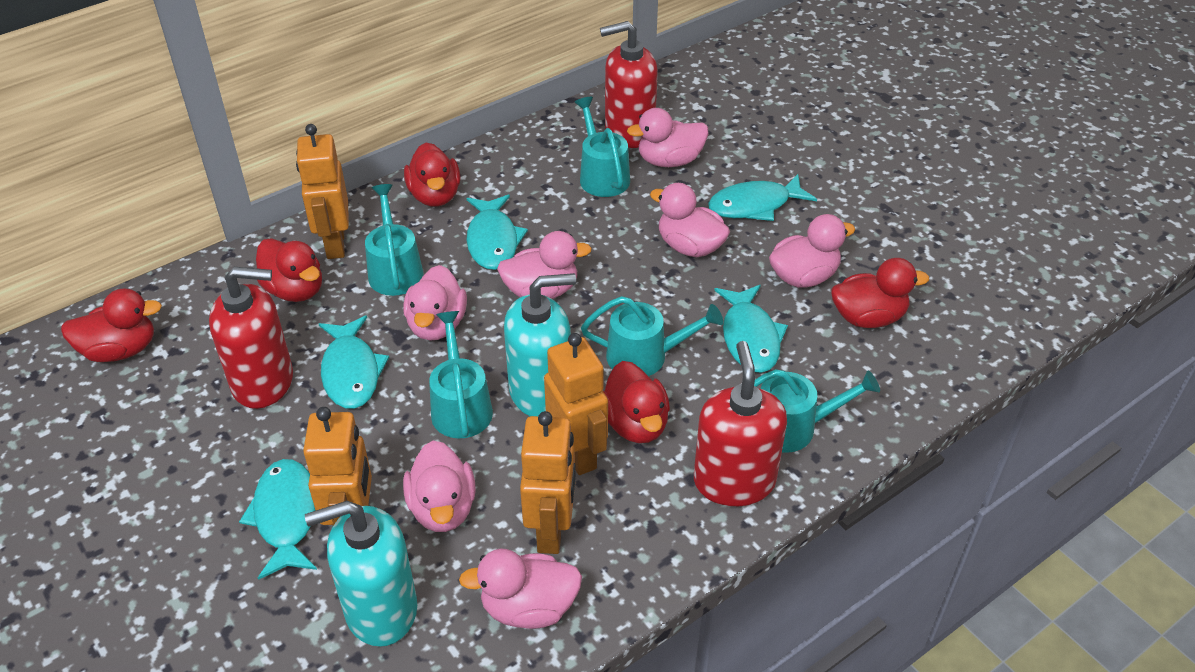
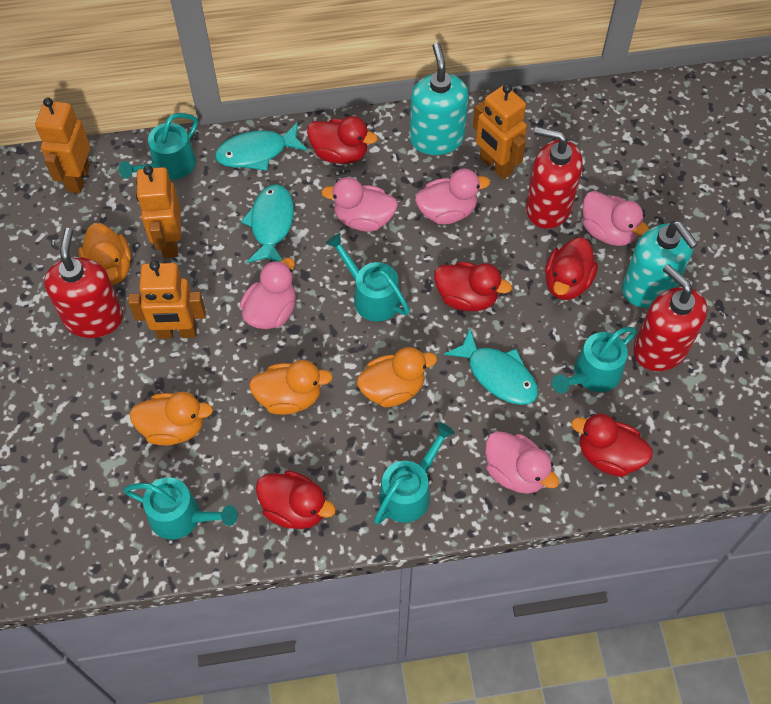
orange duck: 0 -> 4
pink duck: 7 -> 5
turquoise fish: 5 -> 3

